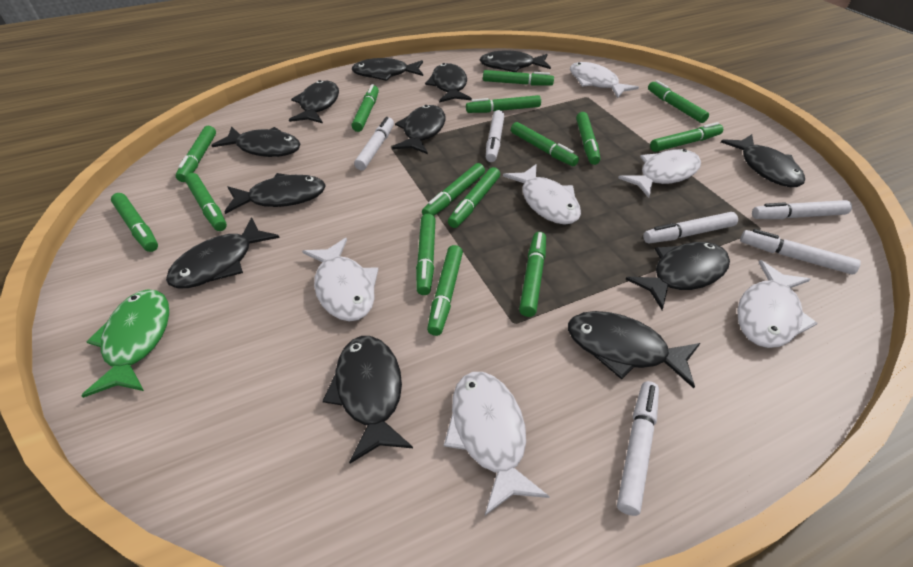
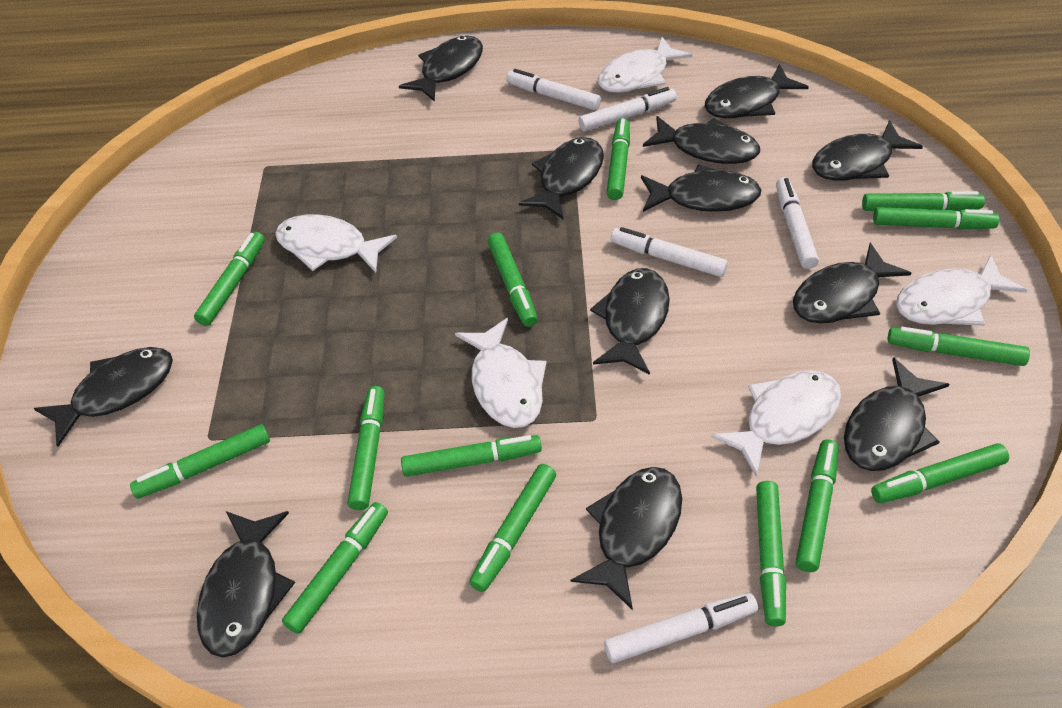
green fish: 1 -> 0
green marker: 15 -> 14
white fish: 6 -> 5
white marker: 6 -> 5

